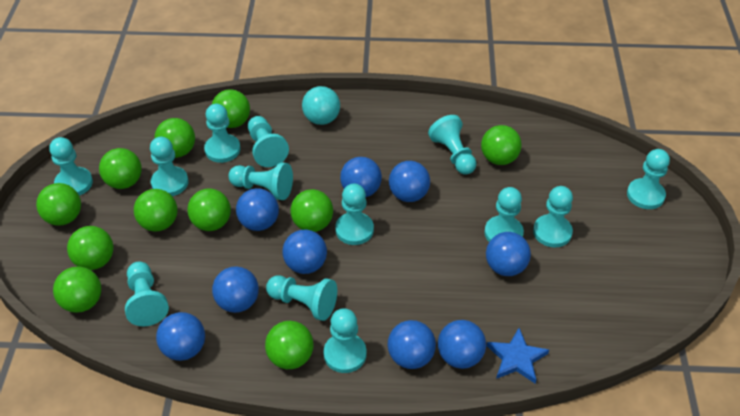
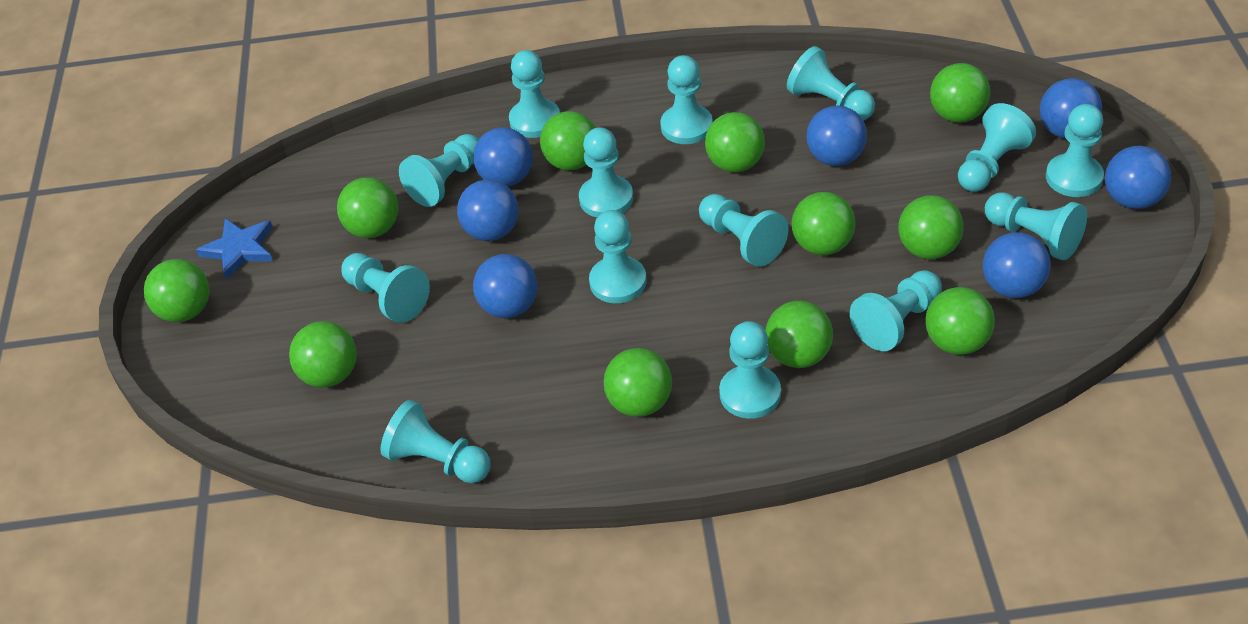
blue ball: 9 -> 7
turquoise ball: 1 -> 0
turquoise pawn: 13 -> 14

